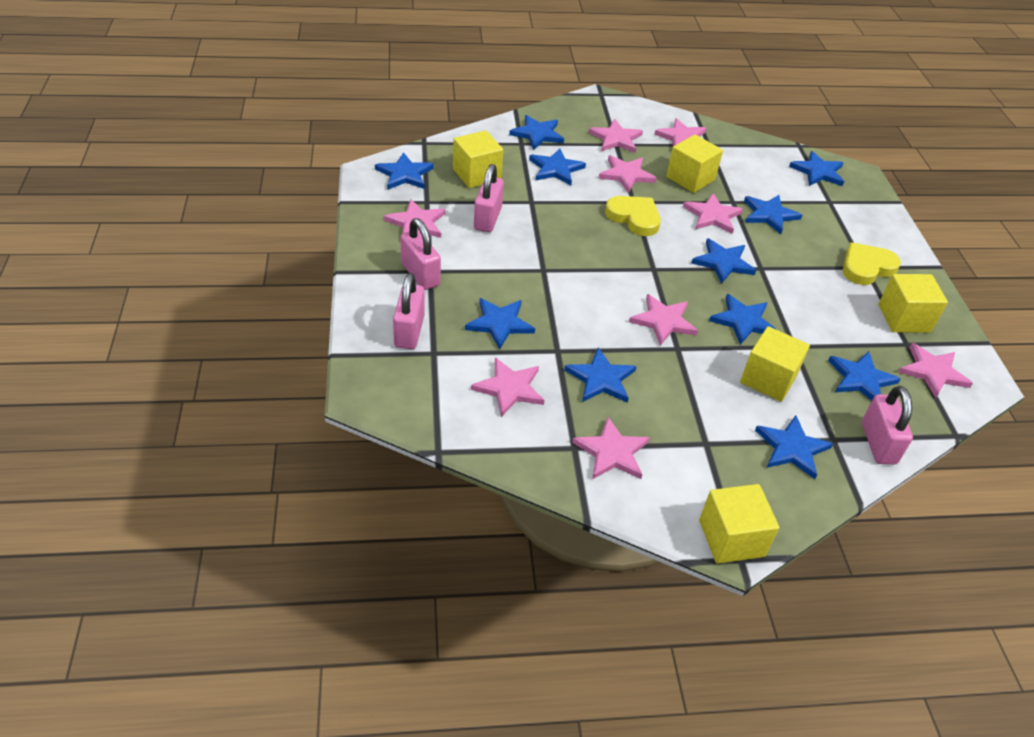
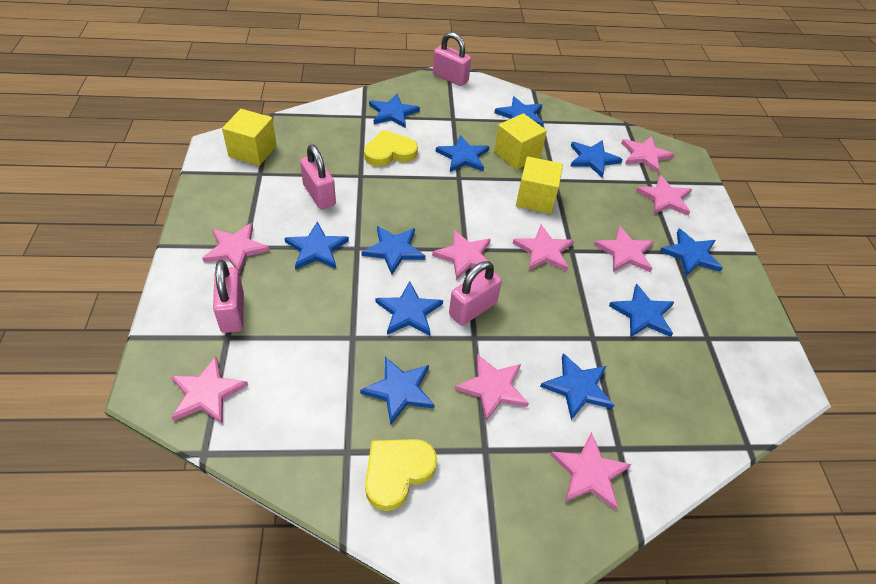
yellow cube: 5 -> 3

